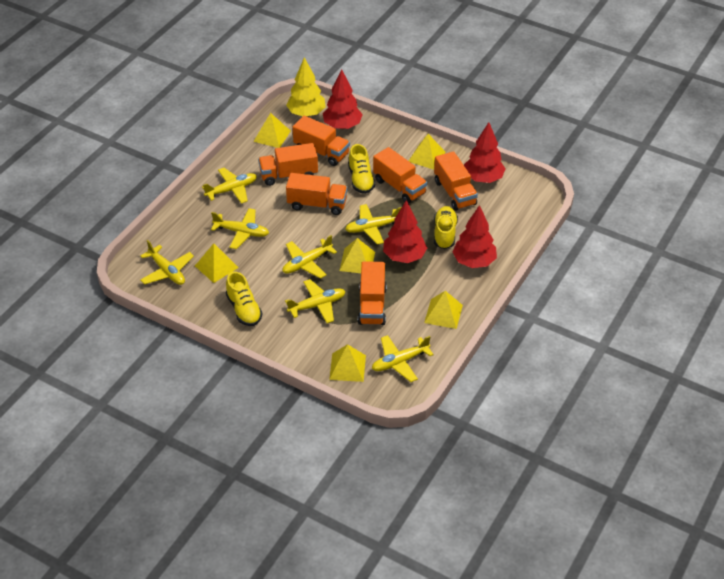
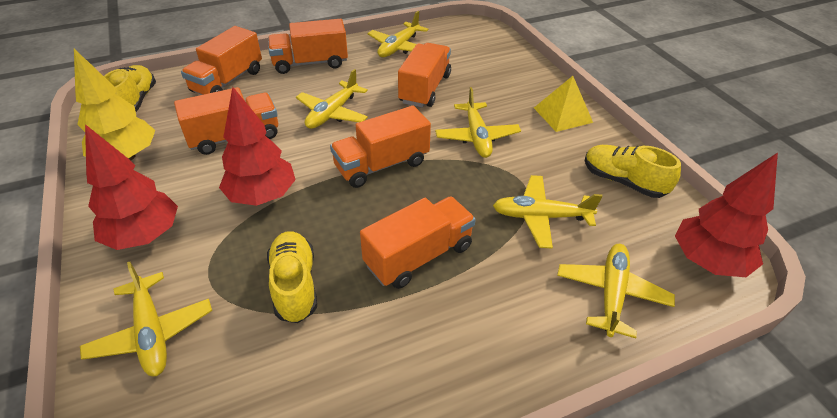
red tree: 4 -> 3
yellow plane: 7 -> 6
yellow pyramid: 6 -> 1

